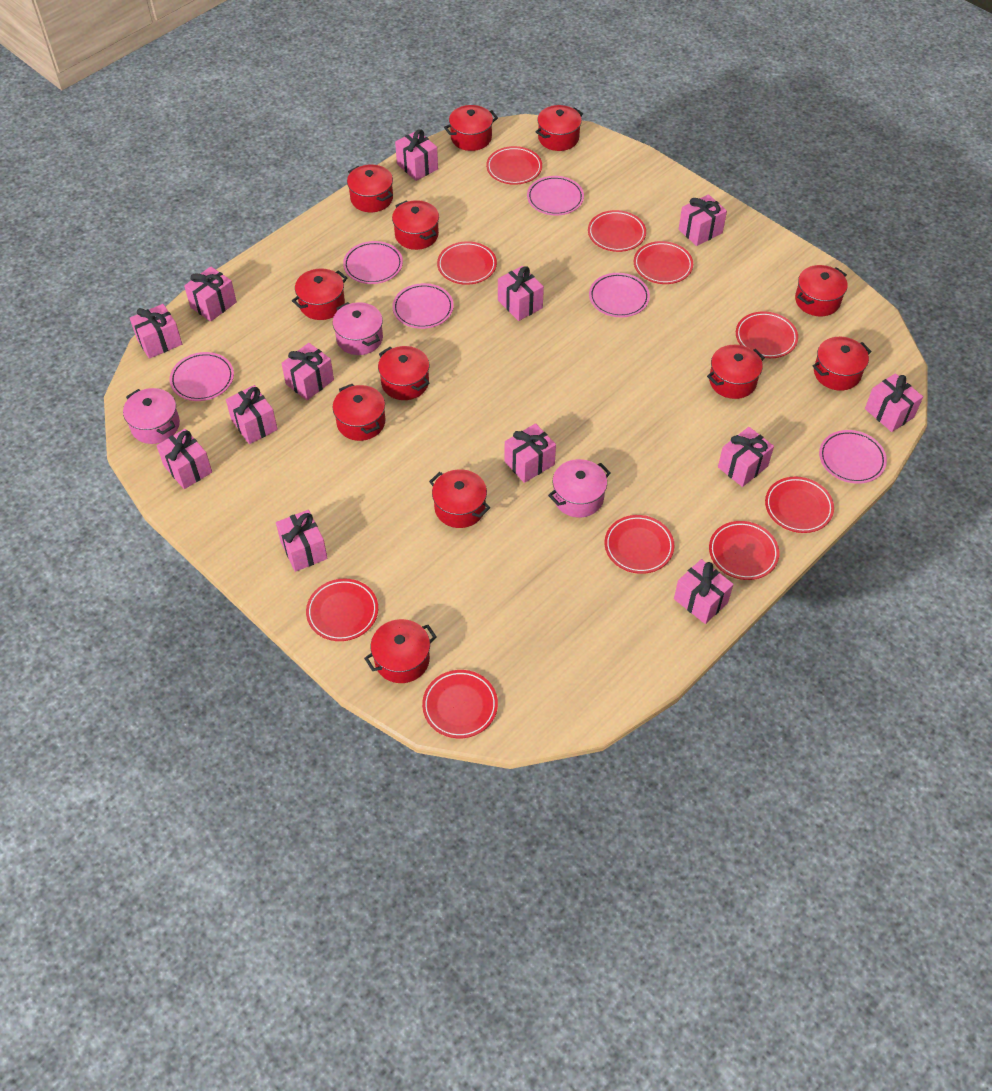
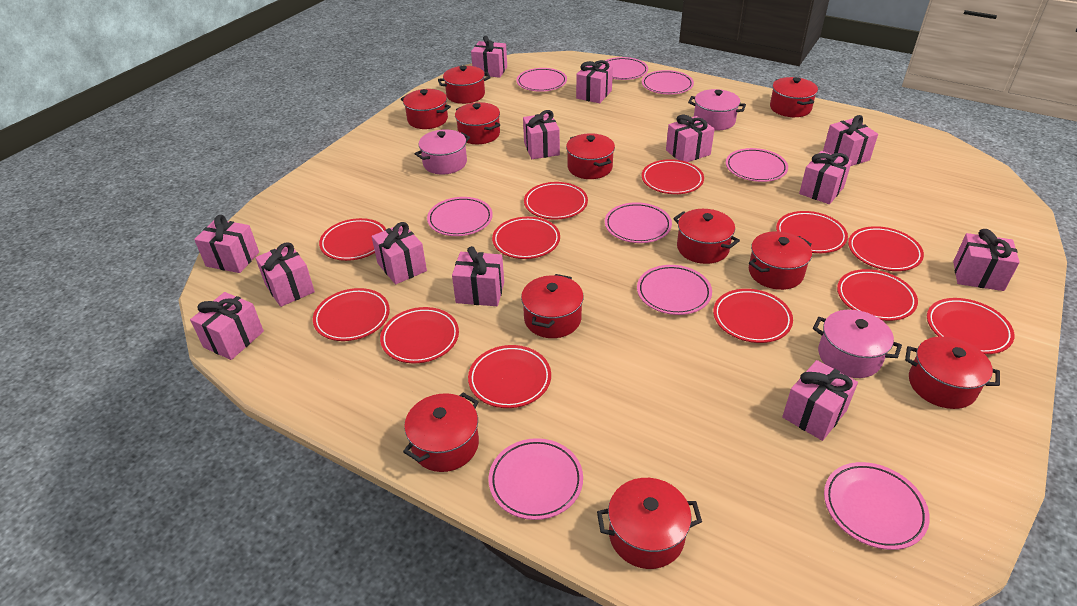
pink plate: 6 -> 9
red plate: 10 -> 12
red pot: 12 -> 11

